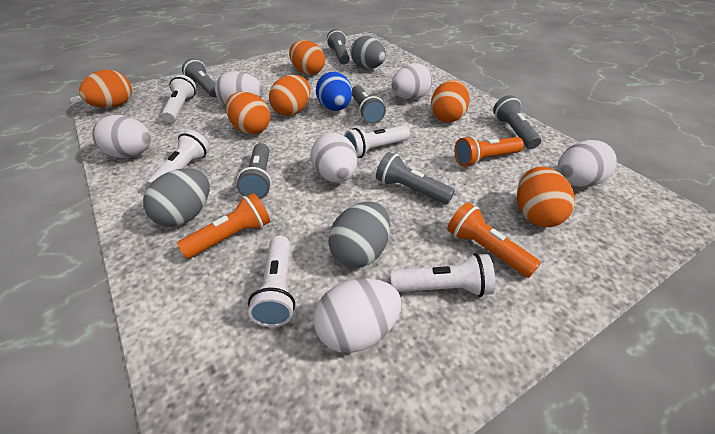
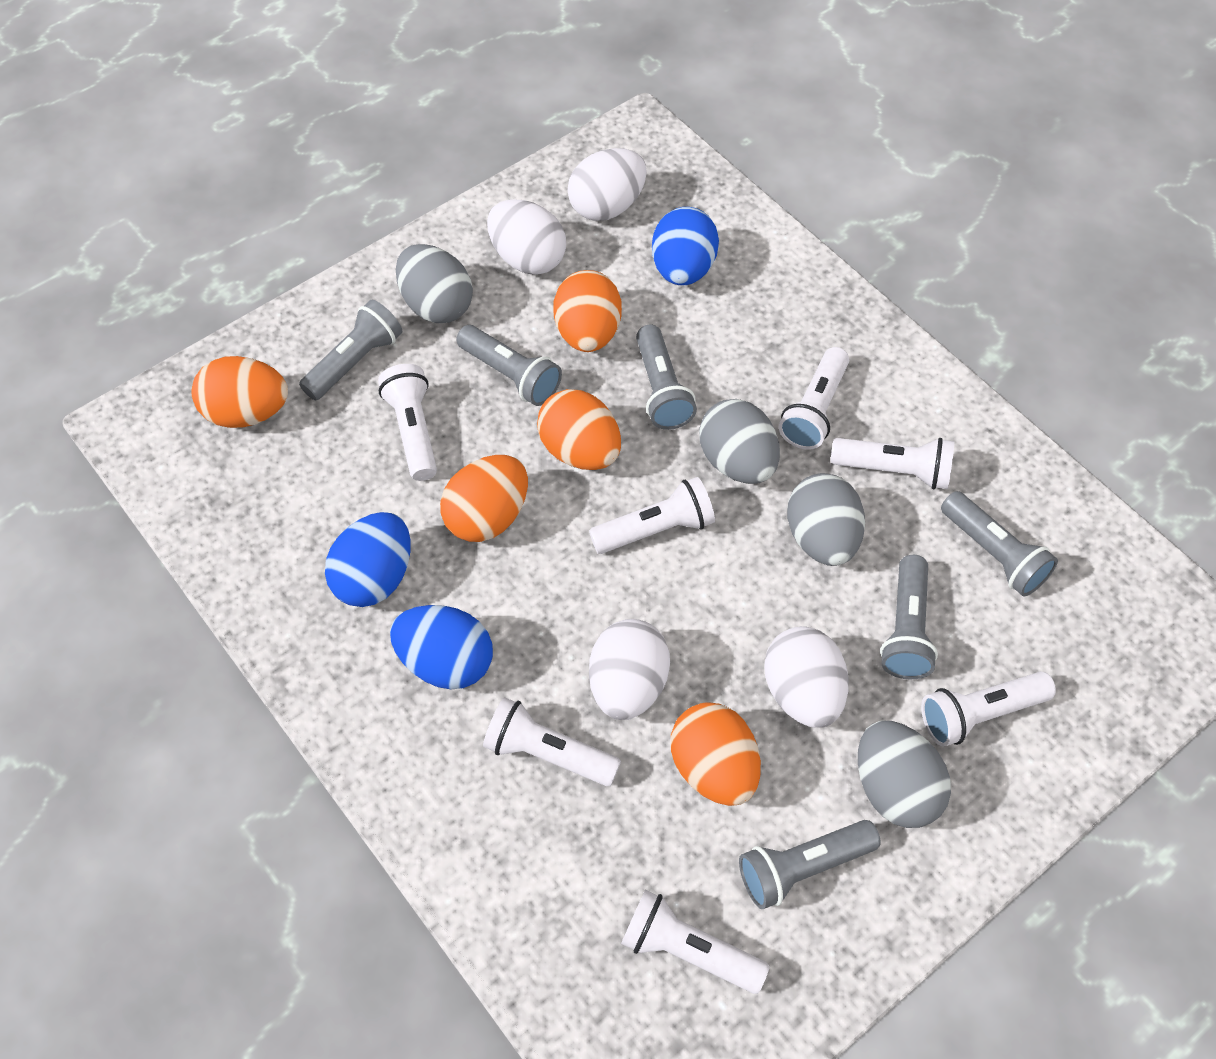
blue egg: 1 -> 3
grey egg: 3 -> 4
orange egg: 6 -> 5
orange flashlight: 3 -> 0
white egg: 6 -> 4
white flashlight: 5 -> 7

